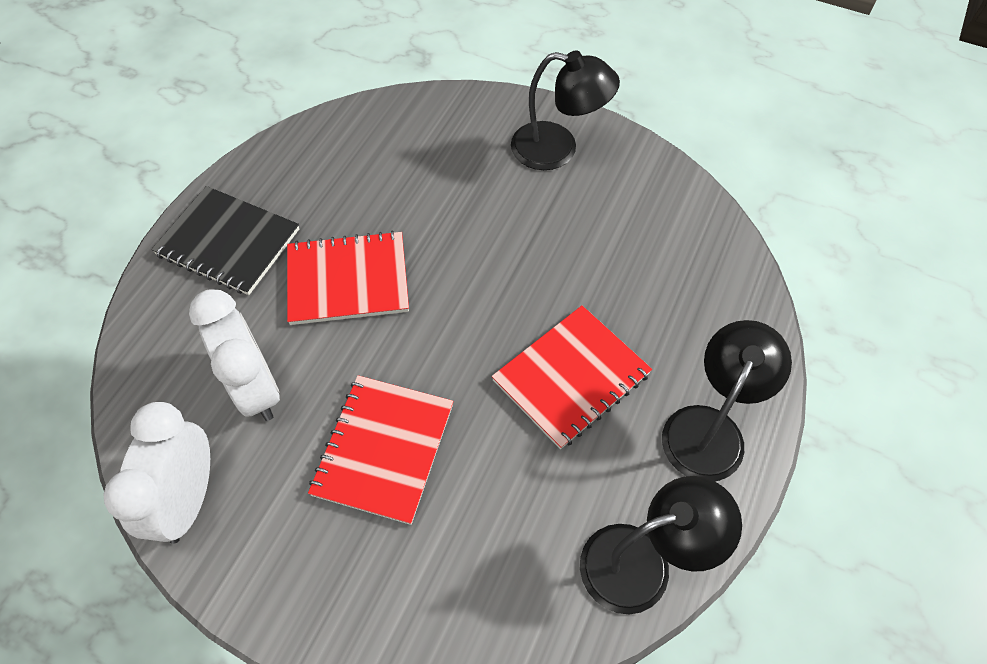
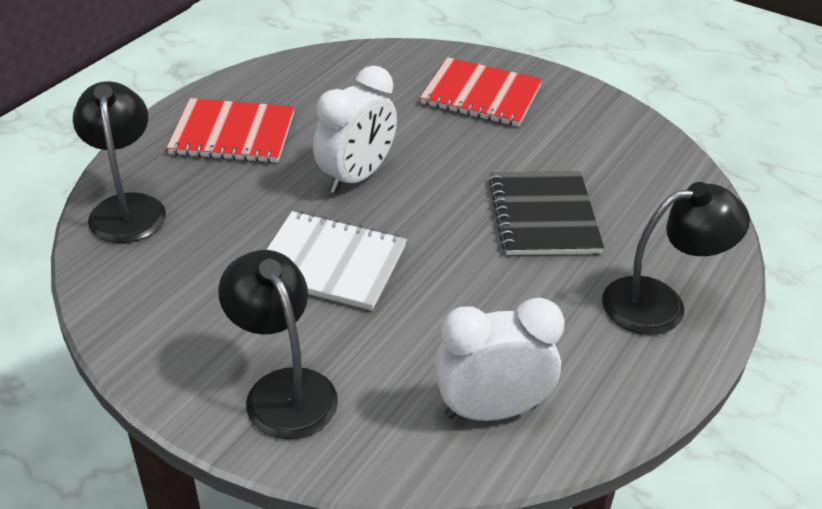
red notebook: 3 -> 2
white notebook: 0 -> 1

